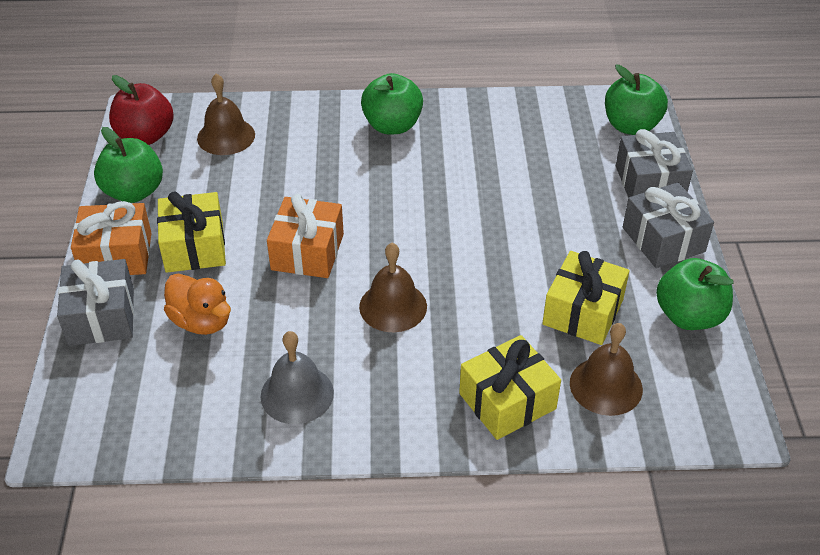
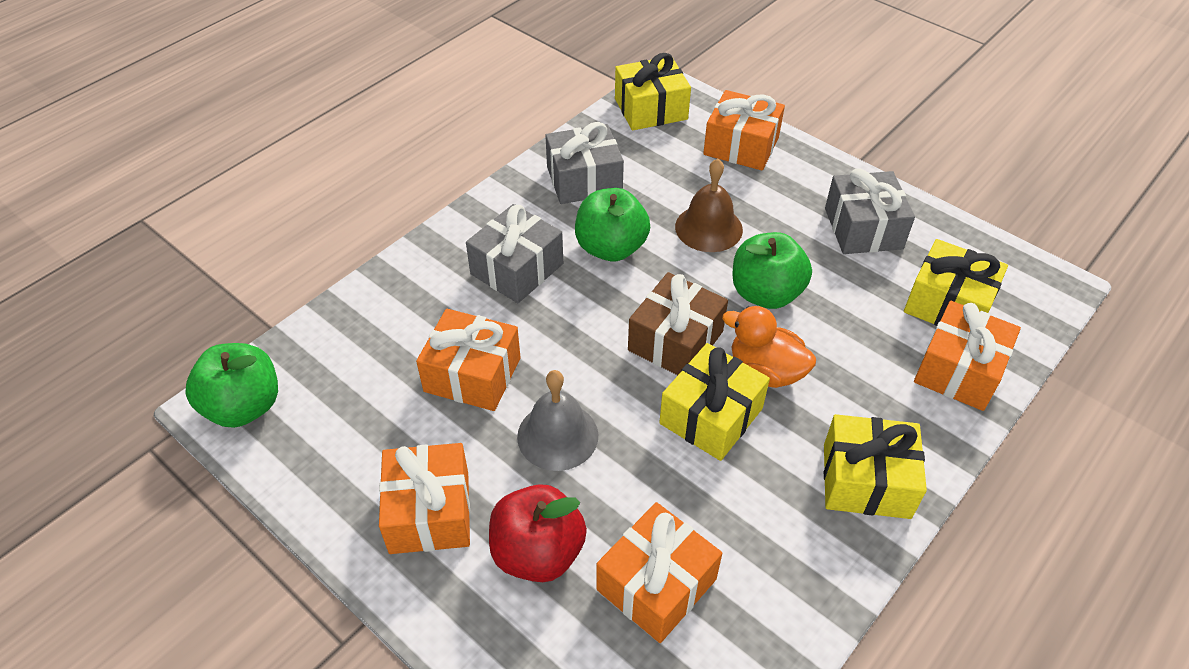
brown bell: 3 -> 1
brown gift: 0 -> 1
green apple: 4 -> 3
orange gift: 2 -> 5
yellow gift: 3 -> 4

